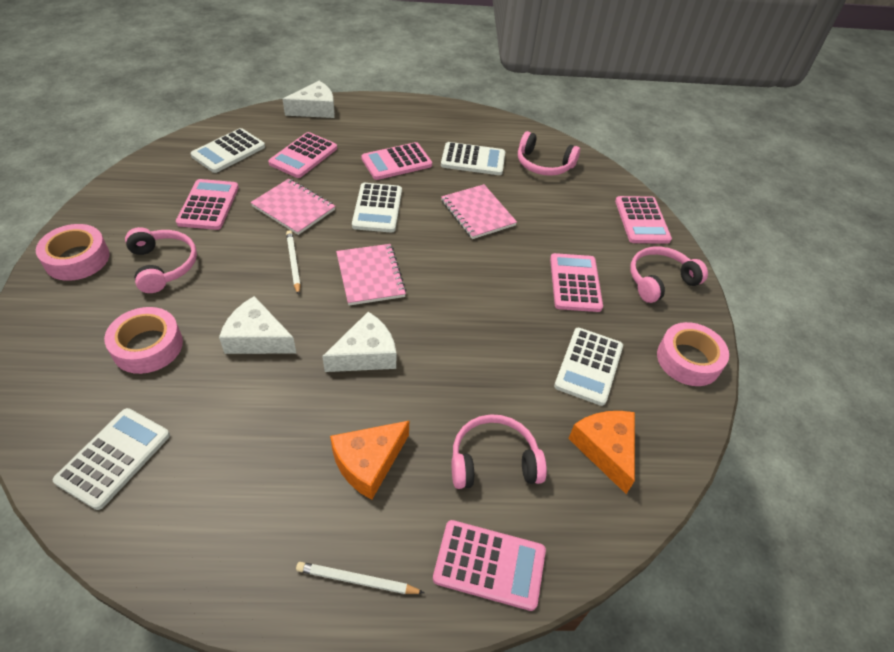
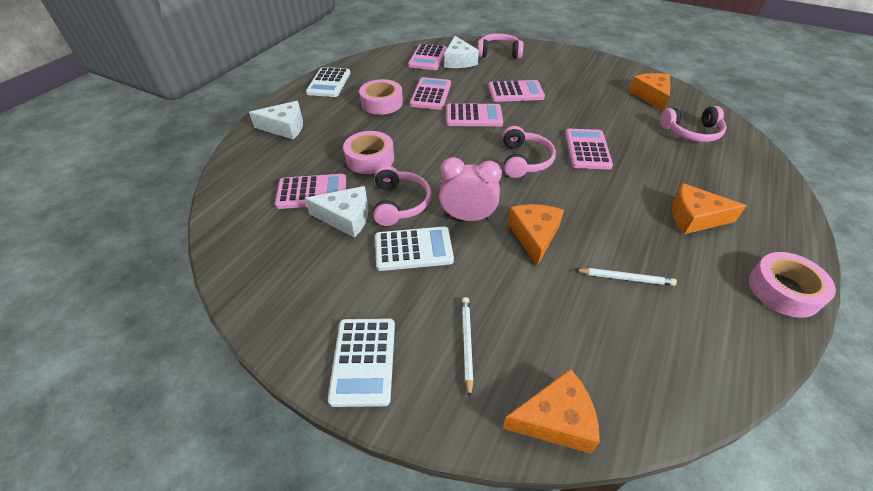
orange cheese: 2 -> 4
pink clock: 0 -> 1
pink notebook: 3 -> 0
white calculator: 5 -> 3

